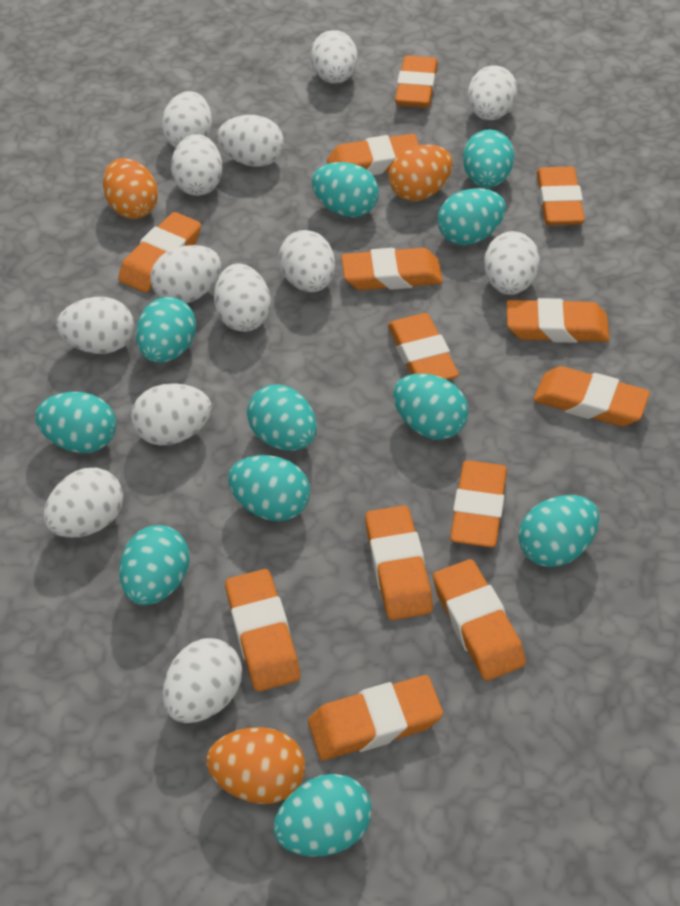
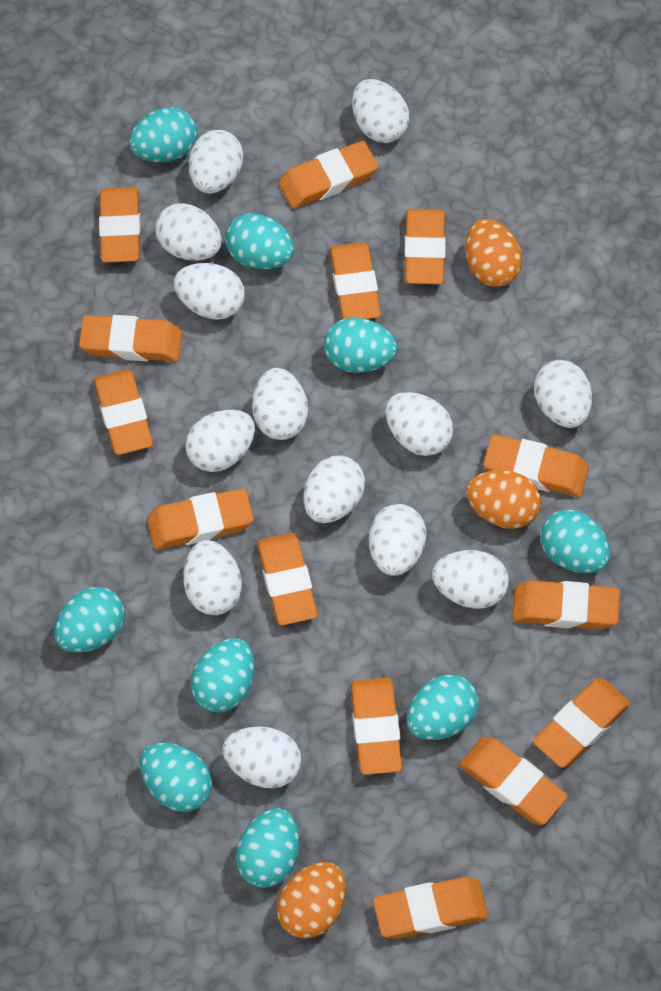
orange eraser: 13 -> 14
turquoise egg: 11 -> 9

